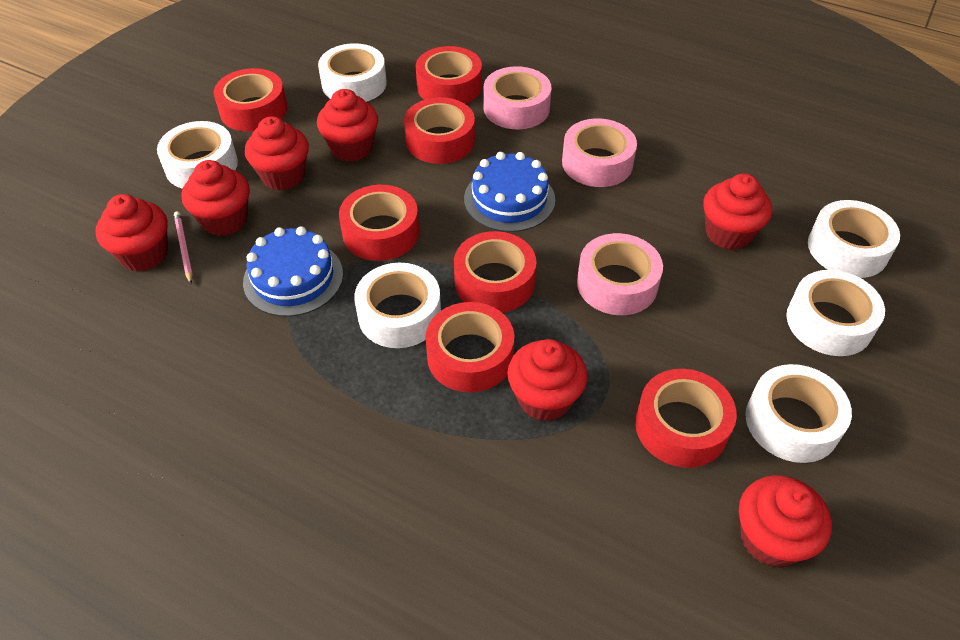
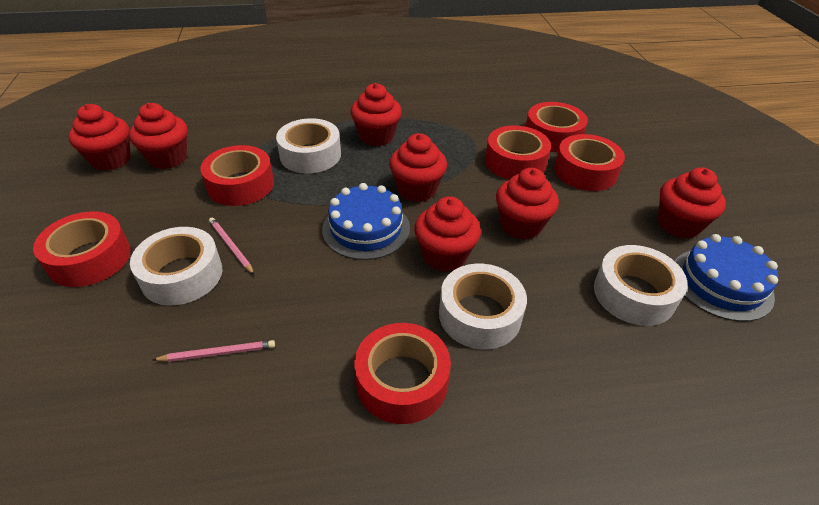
pink pencil: 1 -> 2
pink tape: 3 -> 0
red tape: 7 -> 6
white tape: 6 -> 4

